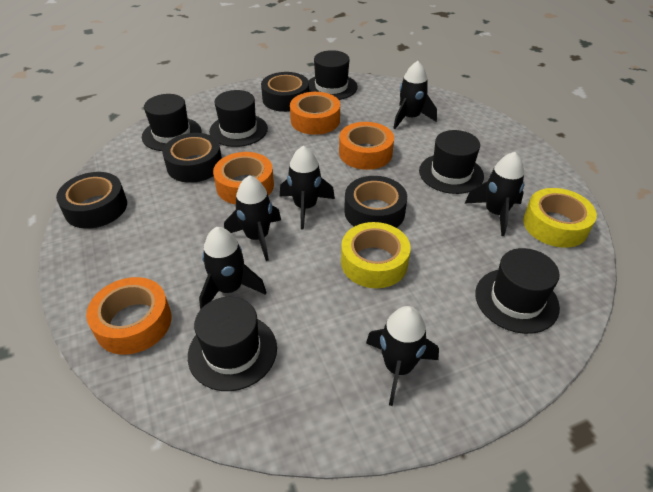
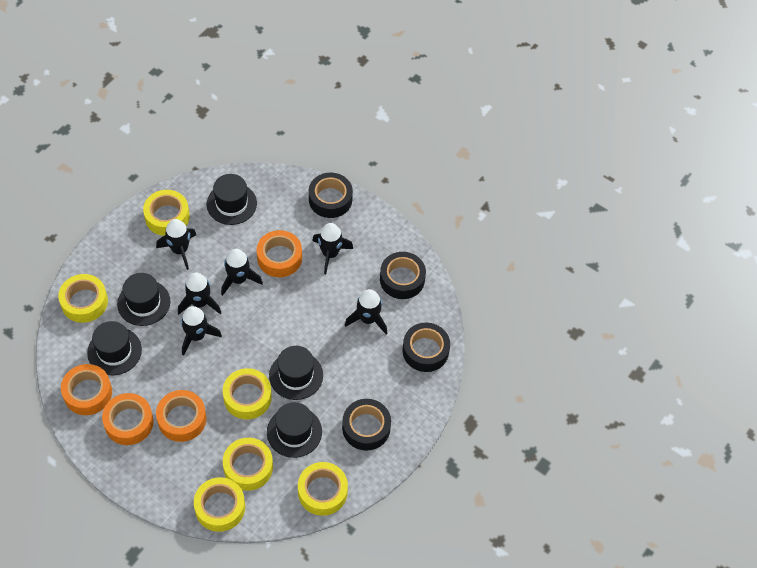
black hat: 6 -> 5
yellow tape: 2 -> 6

